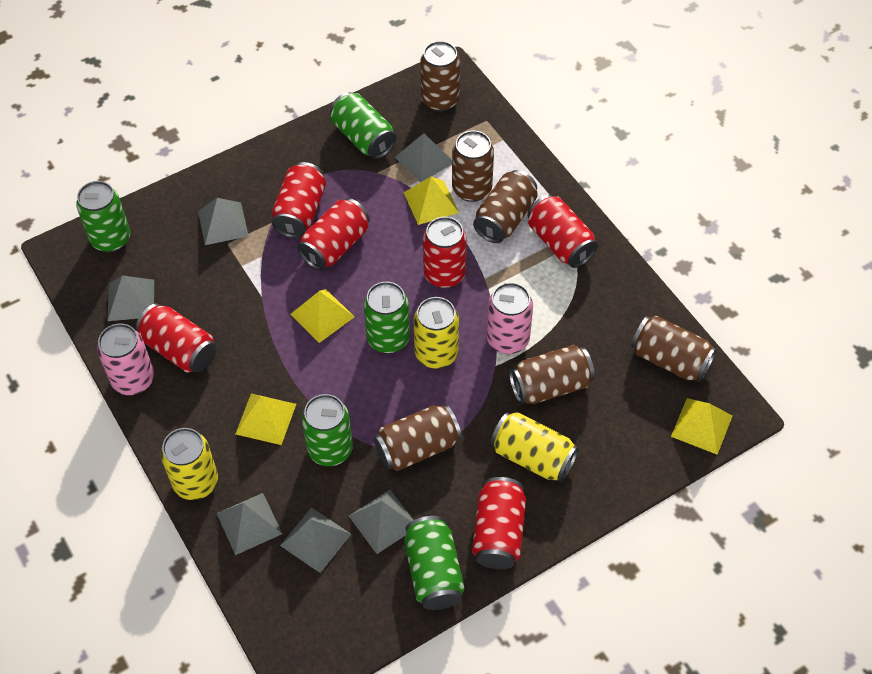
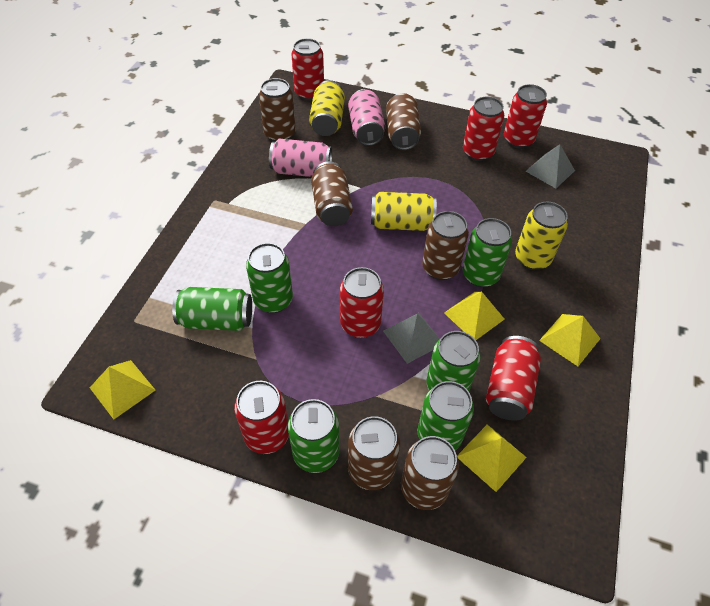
green can: 5 -> 6
grey pyramid: 6 -> 2

